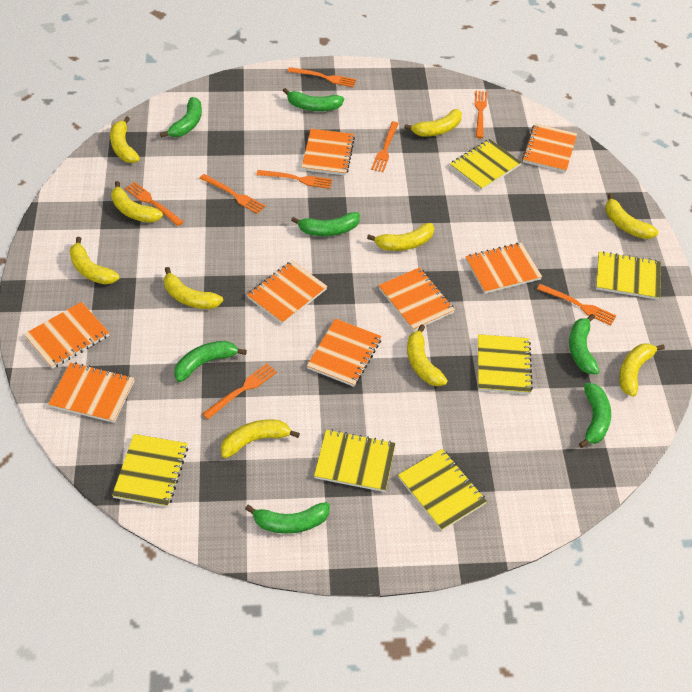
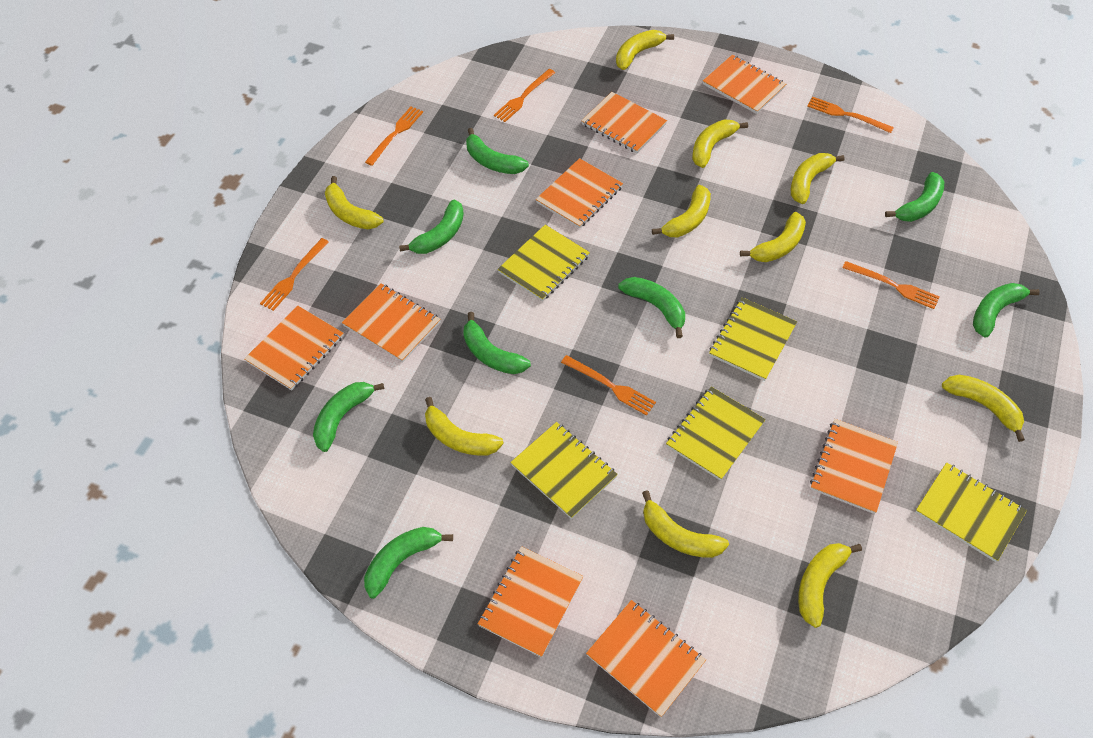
green banana: 7 -> 8
orange fork: 8 -> 6
yellow notebook: 6 -> 5

